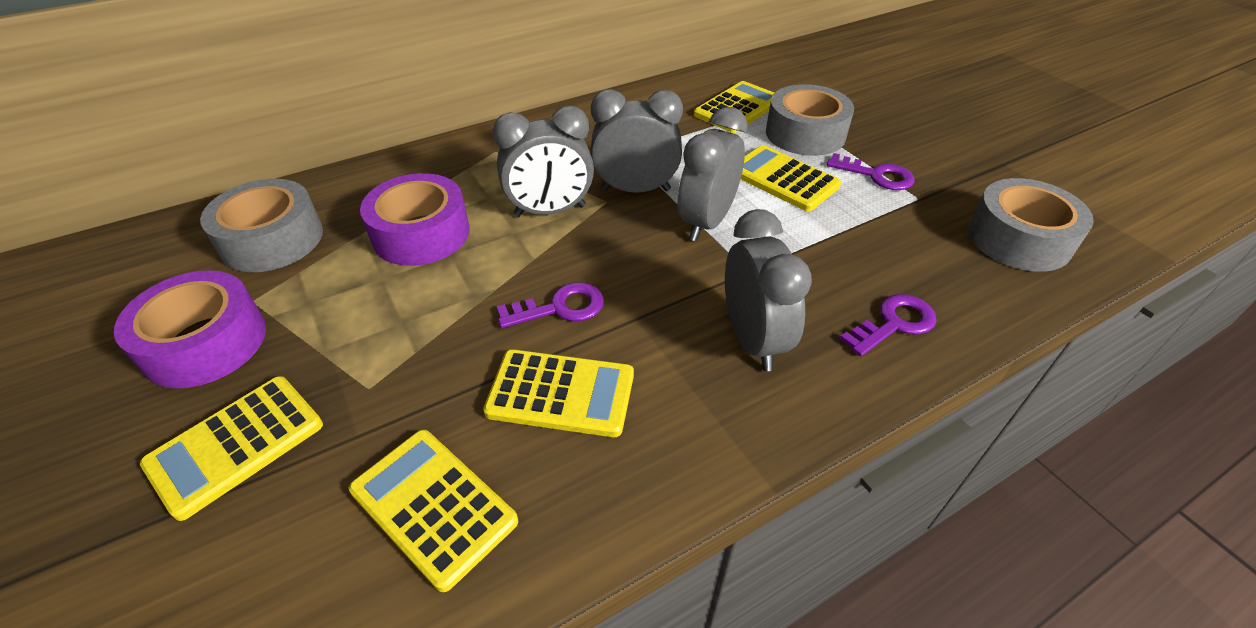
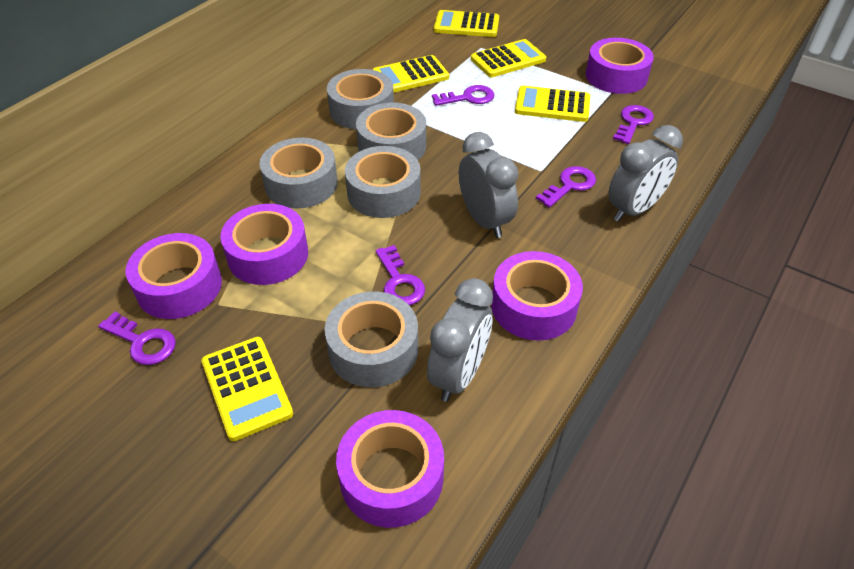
grey clock: 4 -> 3
grey tape: 3 -> 5
purple key: 3 -> 5
purple tape: 2 -> 5

